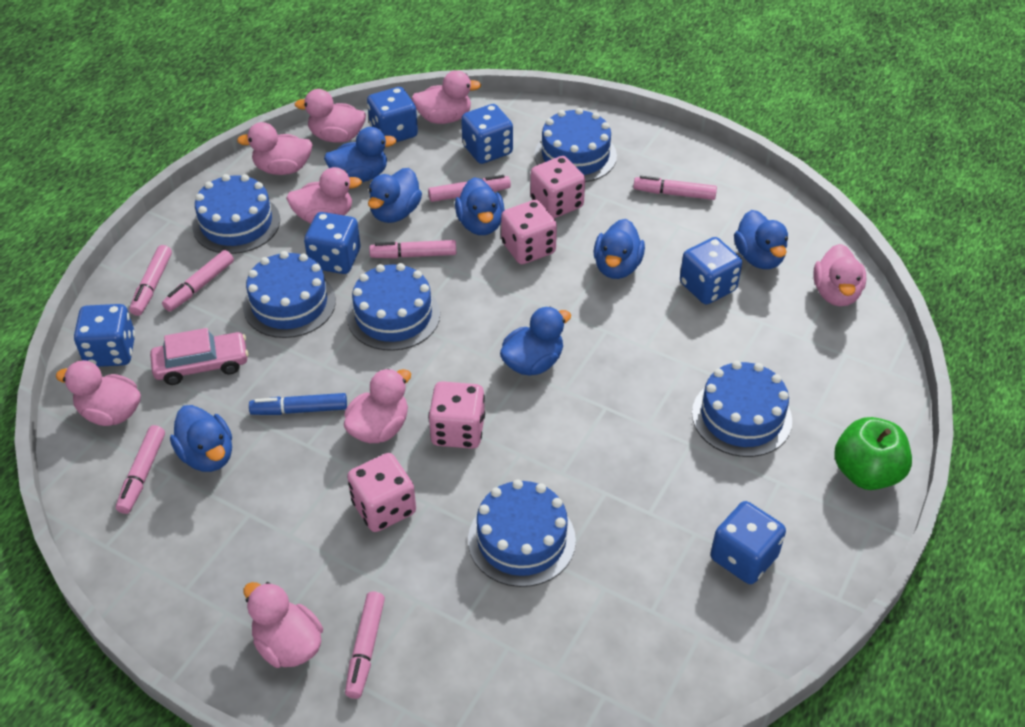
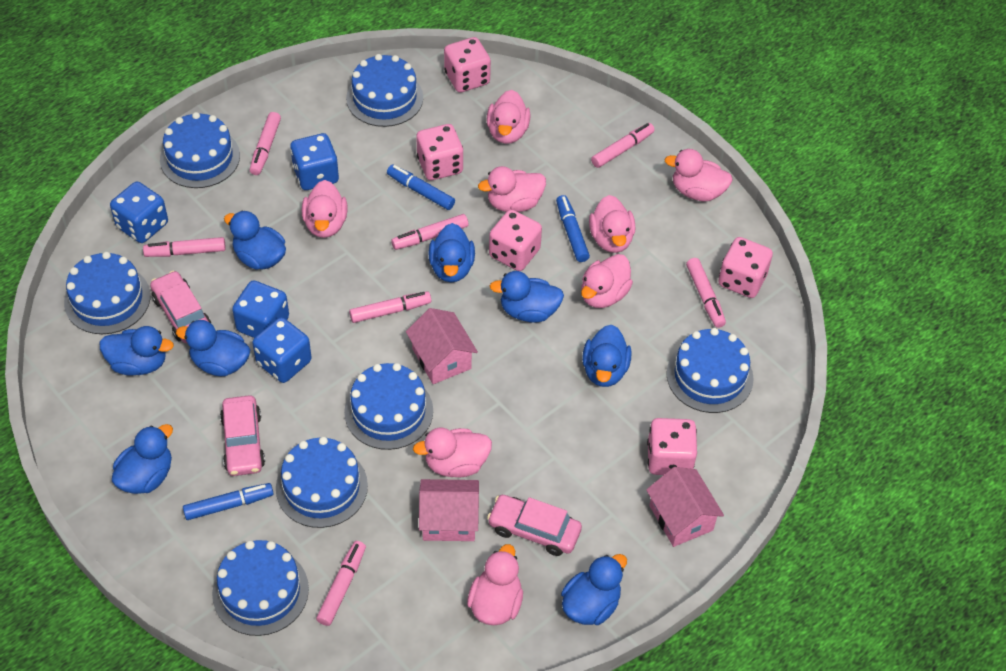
blue cake: 6 -> 7
blue dice: 6 -> 4
blue duck: 7 -> 8
blue marker: 1 -> 3
green apple: 1 -> 0
pink car: 1 -> 3
pink dice: 4 -> 5
pink house: 0 -> 3

